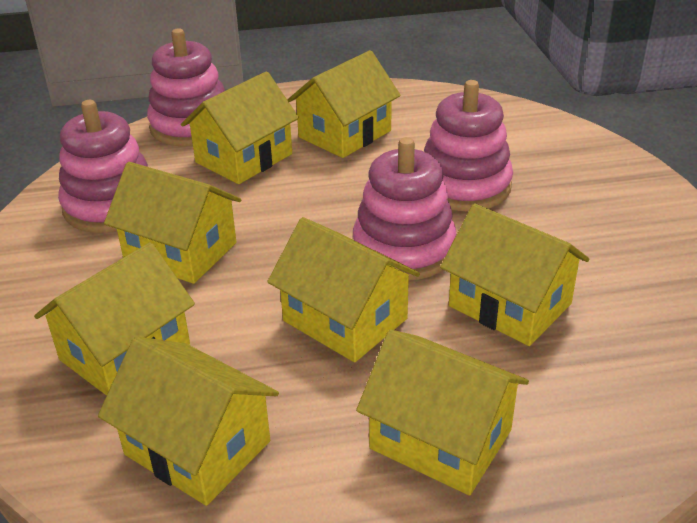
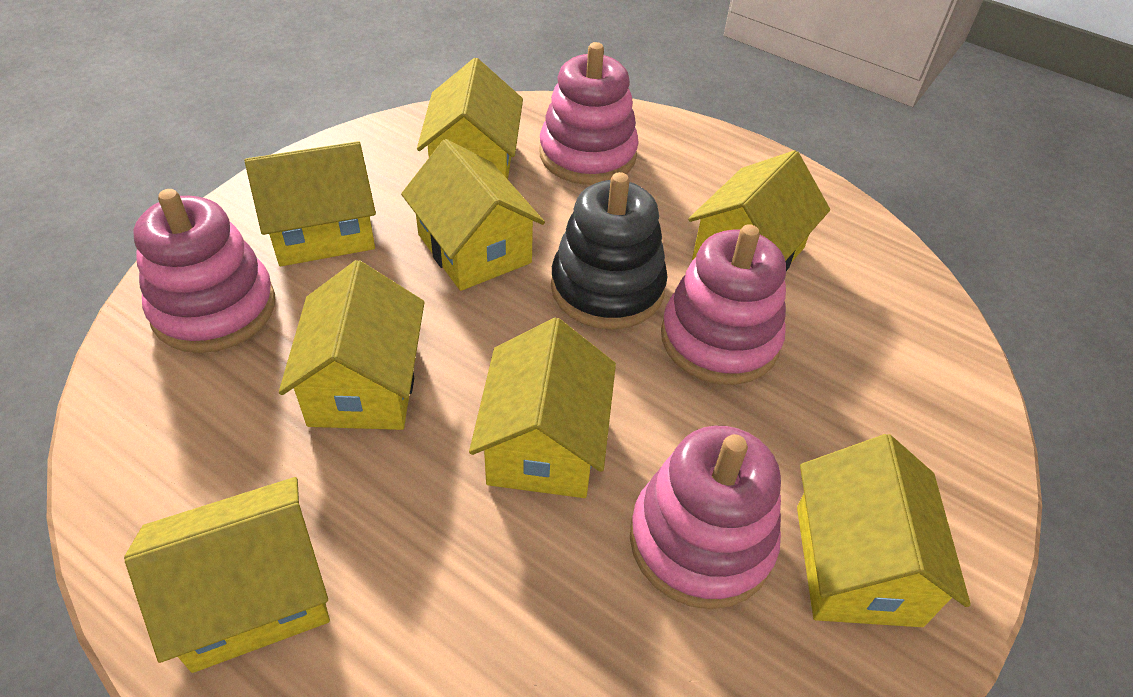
black stacking toy: 0 -> 1

